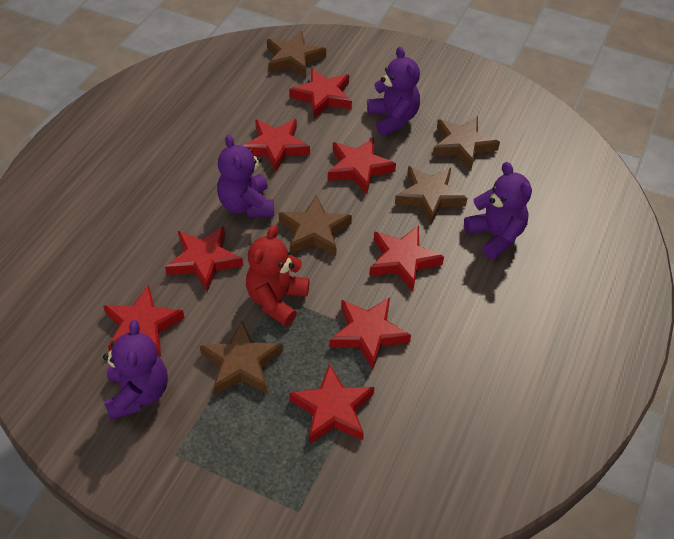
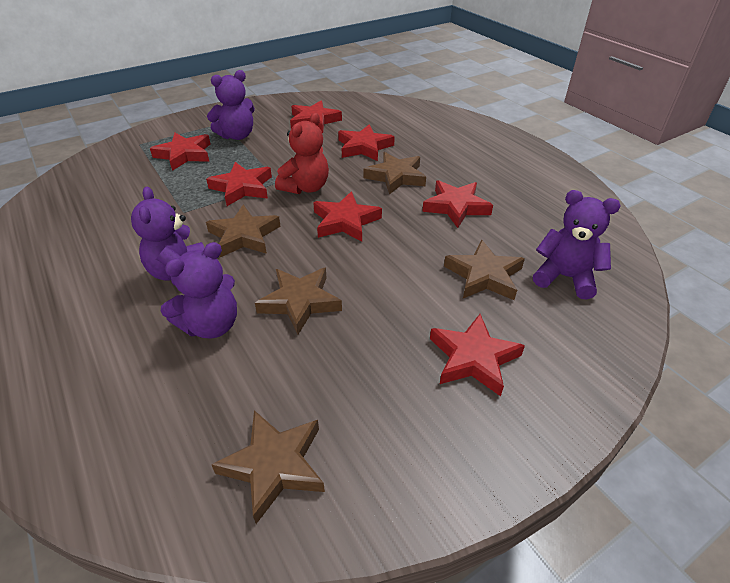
red star: 8 -> 7

